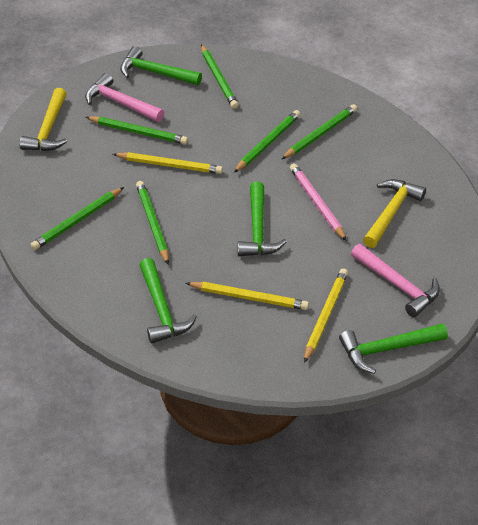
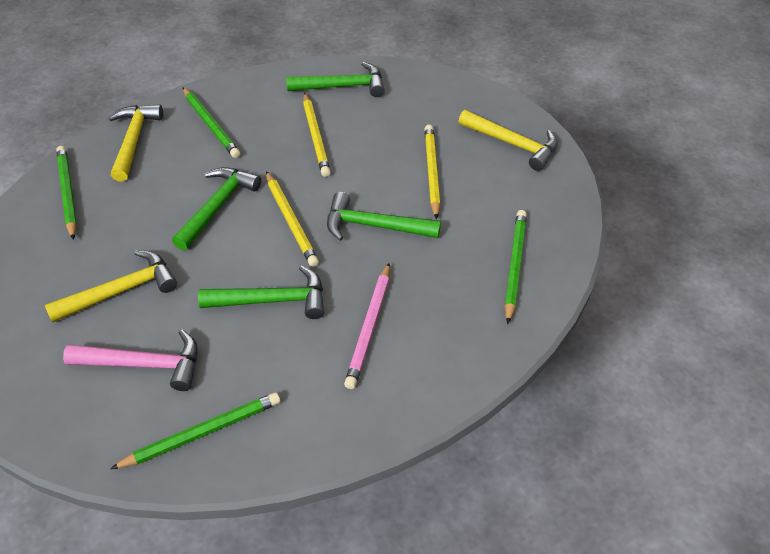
green pencil: 6 -> 4
pink hammer: 2 -> 1
yellow hammer: 2 -> 3

